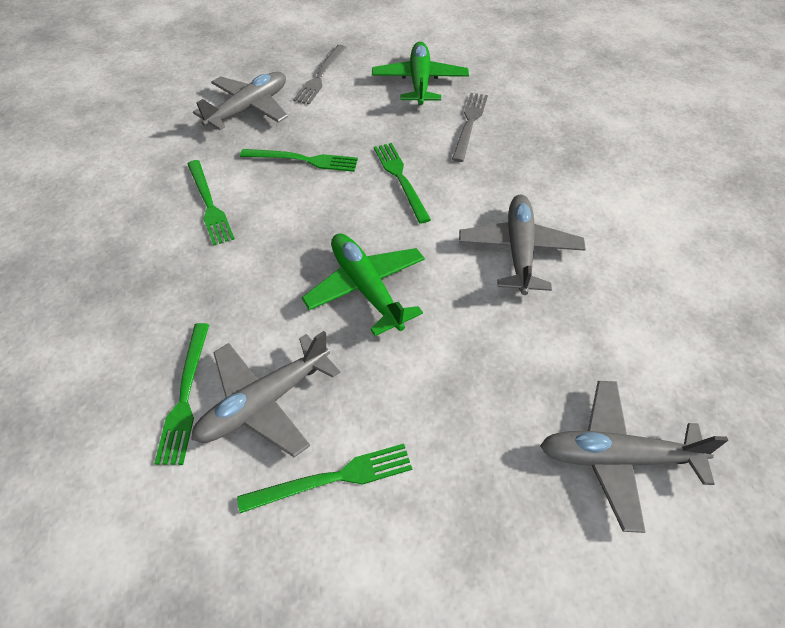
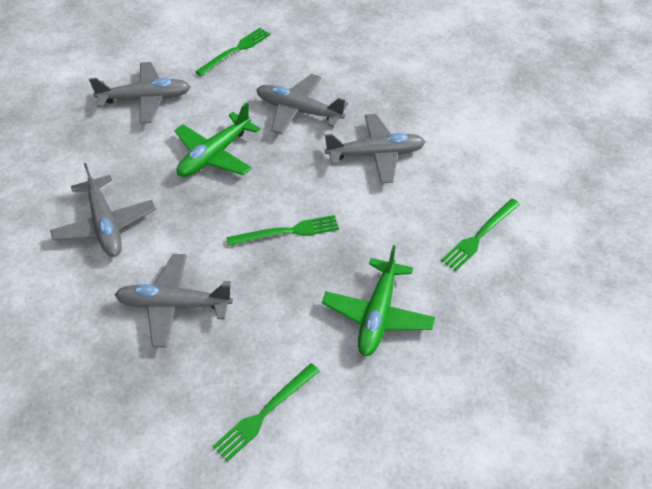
green fork: 5 -> 4
grey fork: 2 -> 0
grey plane: 4 -> 5

